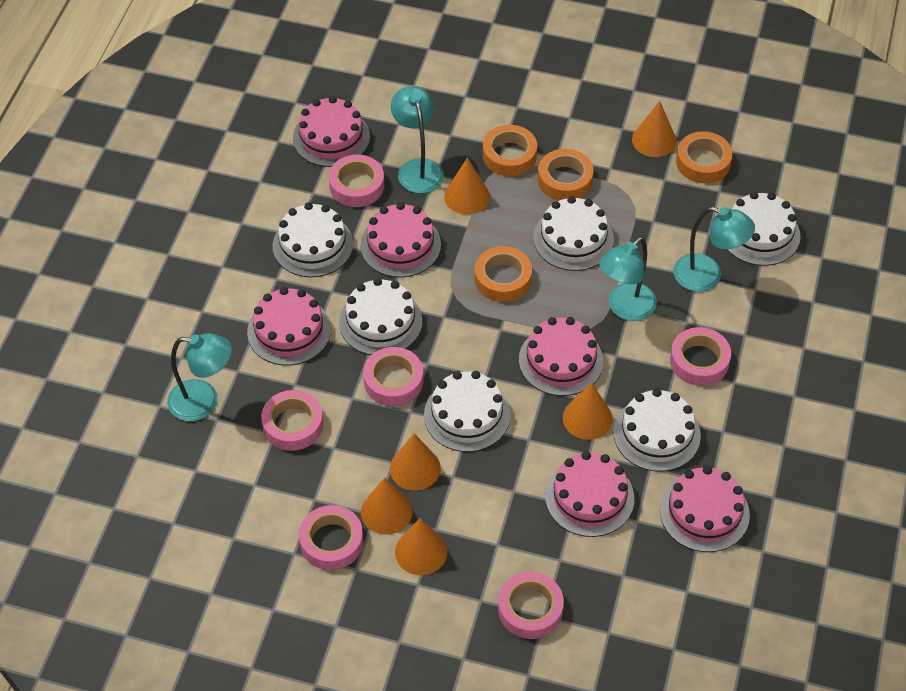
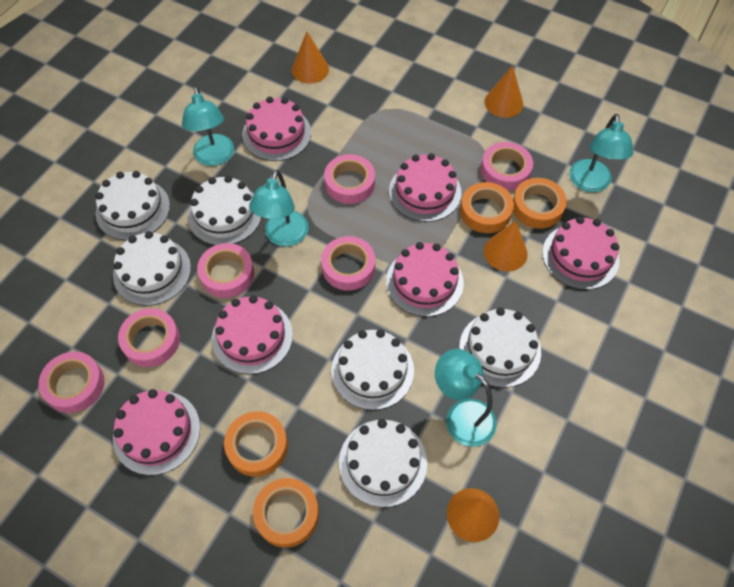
orange cone: 6 -> 4

